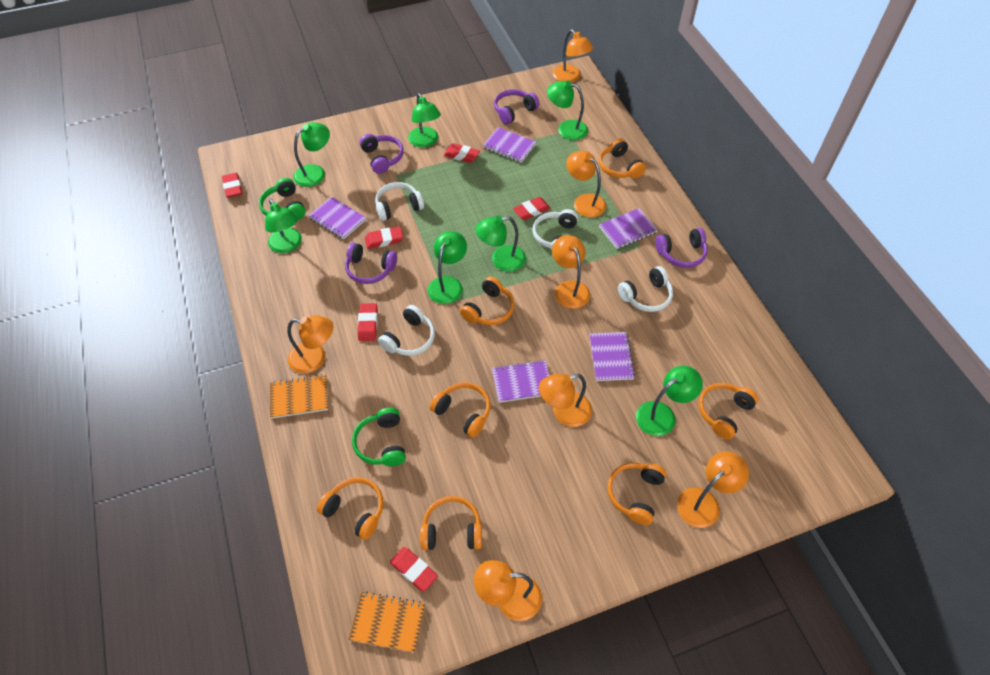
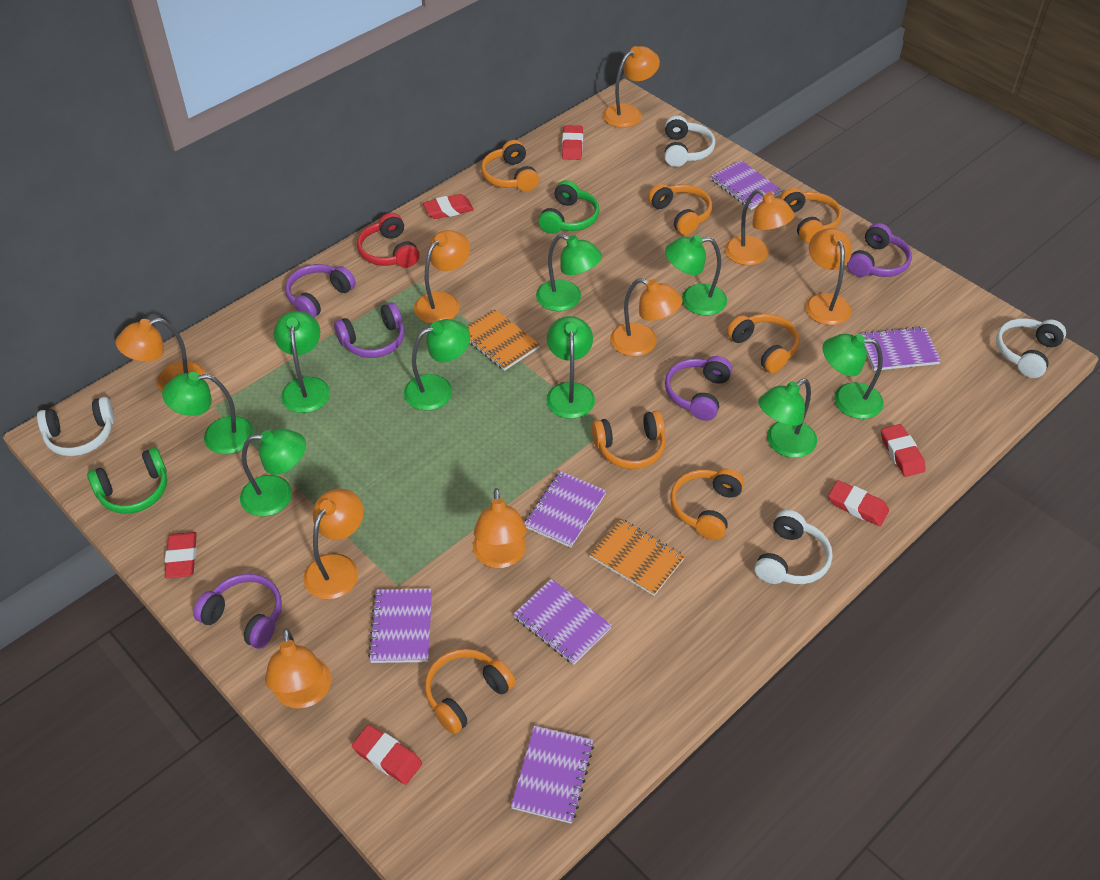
green lamp: 7 -> 9
orange lamp: 7 -> 9
purple headphones: 4 -> 5
purple notebook: 5 -> 6
red headphones: 0 -> 1

